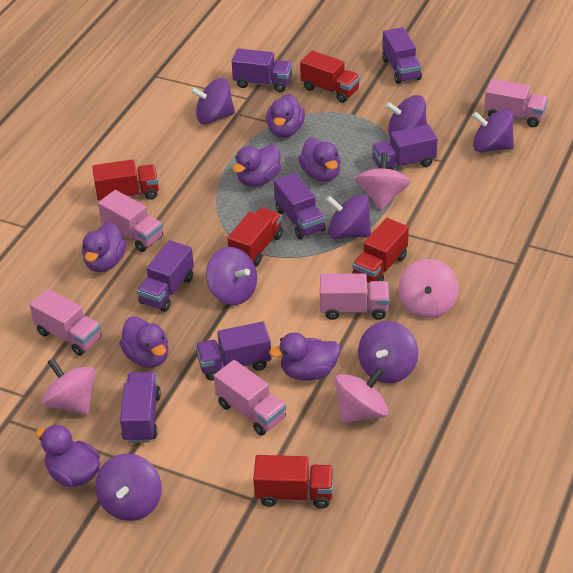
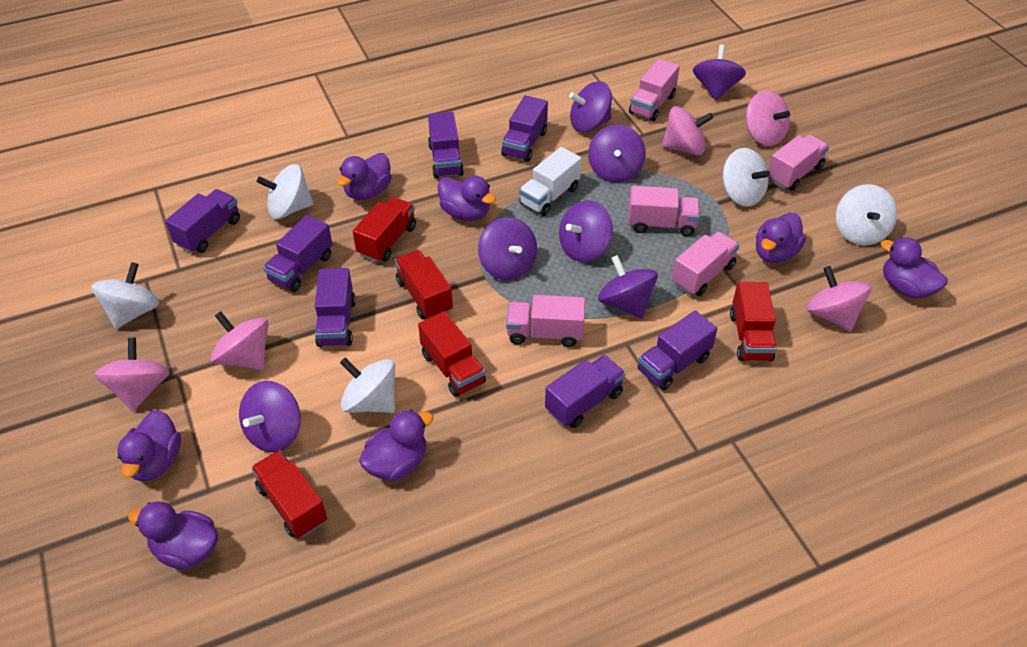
pink spinning top: 4 -> 5
white spinning top: 0 -> 5
white truck: 0 -> 1

